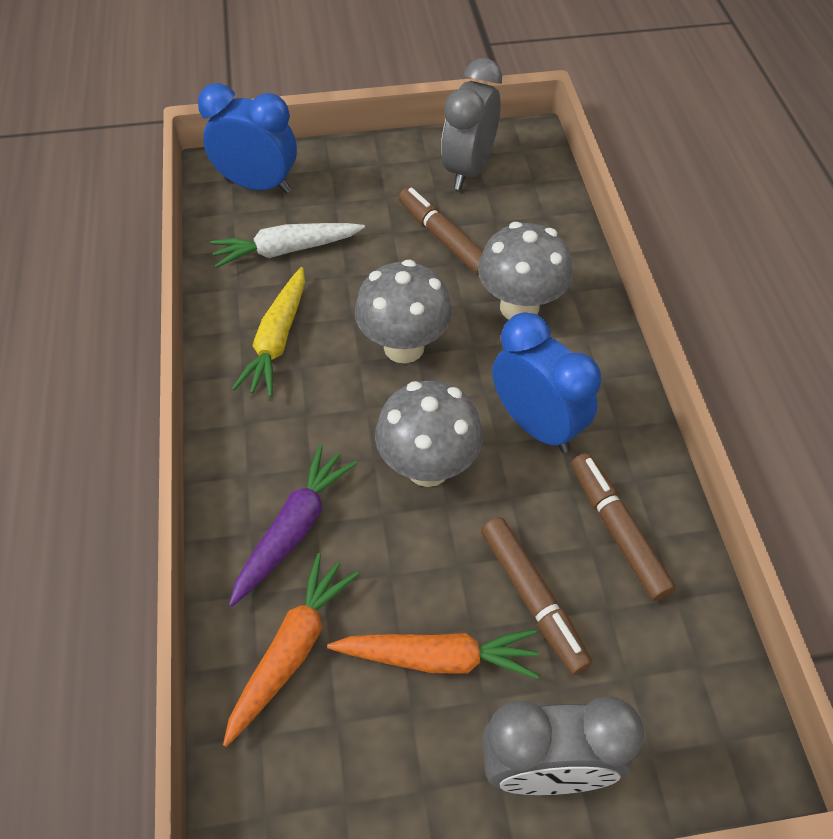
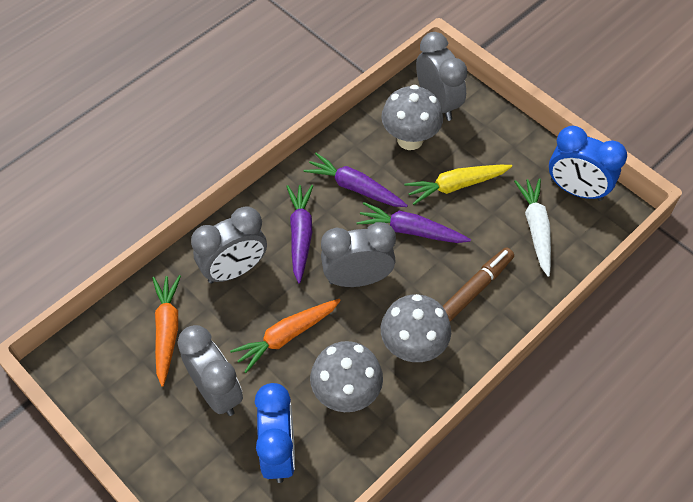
brown marker: 3 -> 1
grey clock: 2 -> 4
purple carrot: 1 -> 3

